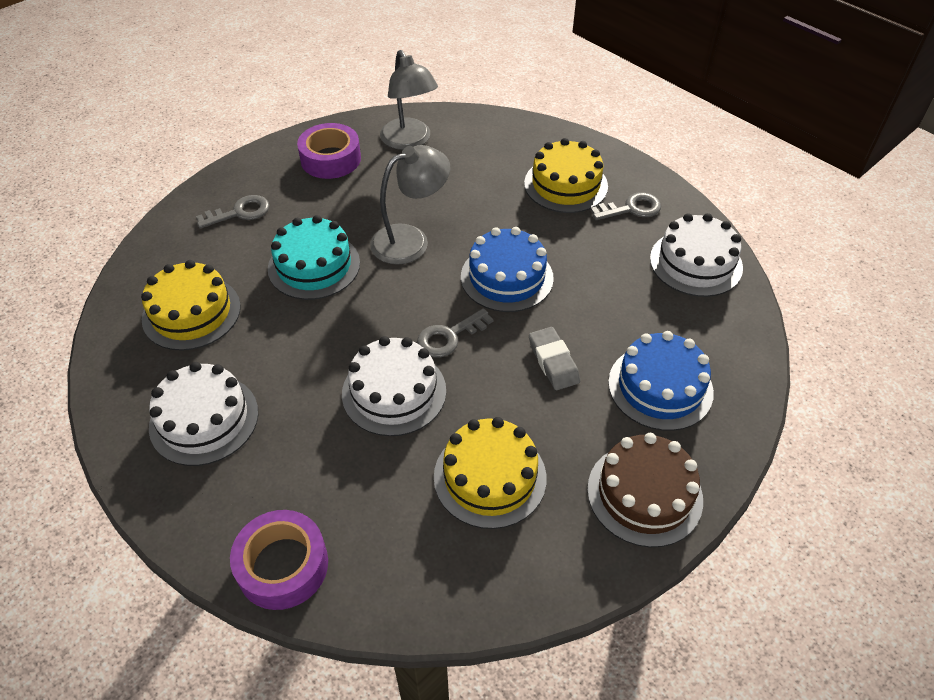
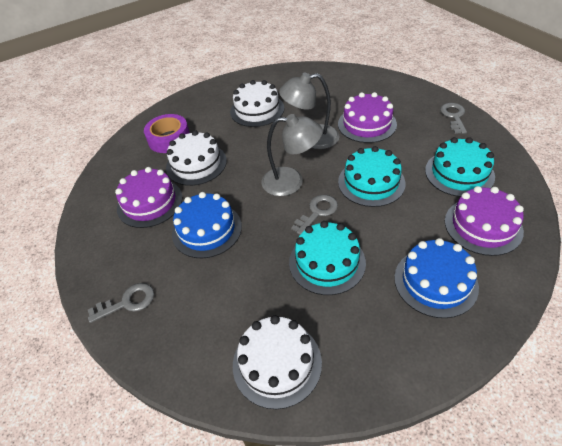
brown cake: 1 -> 0
grey eraser: 1 -> 0
purple cake: 0 -> 3
purple tape: 2 -> 1
turquoise cake: 1 -> 3
yellow cake: 3 -> 0

